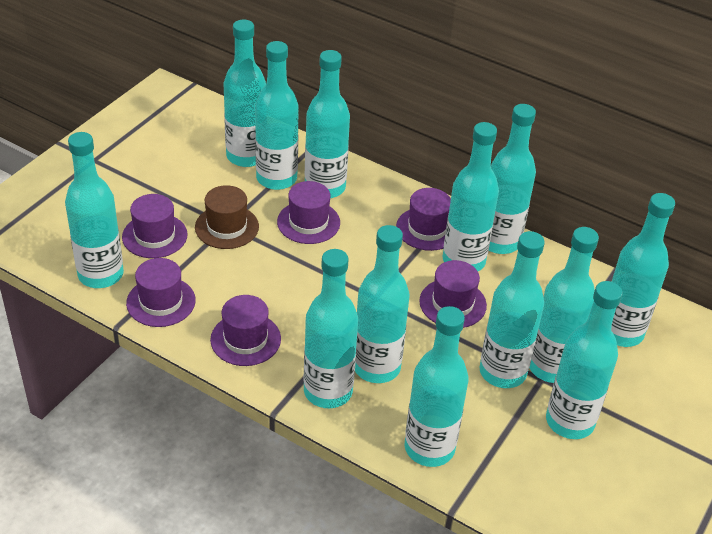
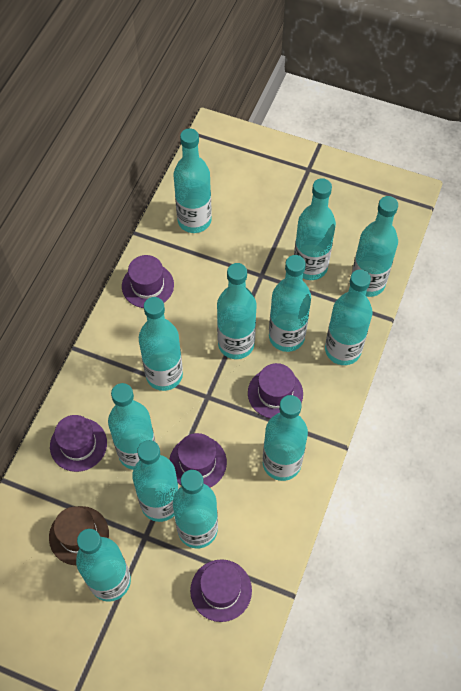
purple hat: 6 -> 5
turquoise bottle: 13 -> 12

